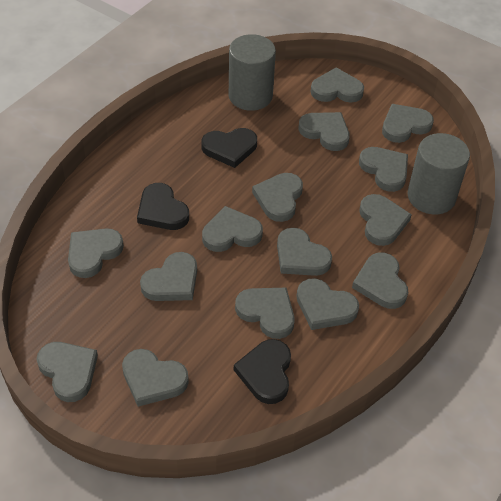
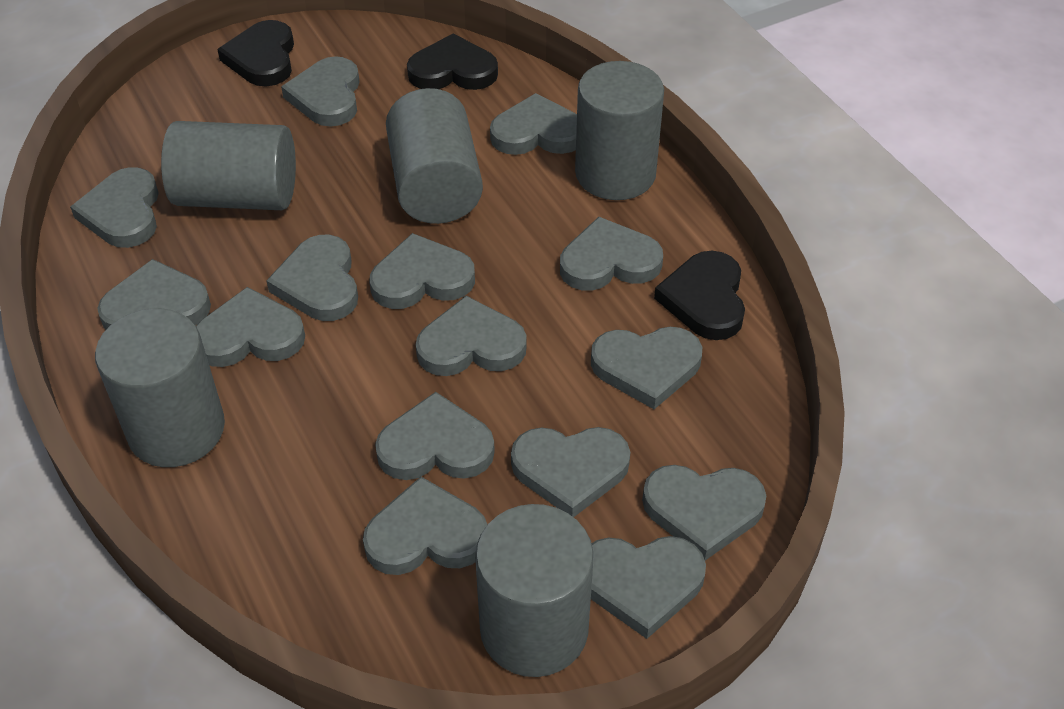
grey cylinder: 2 -> 5

